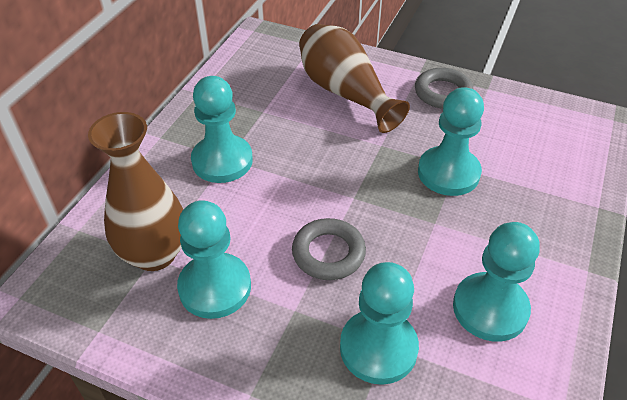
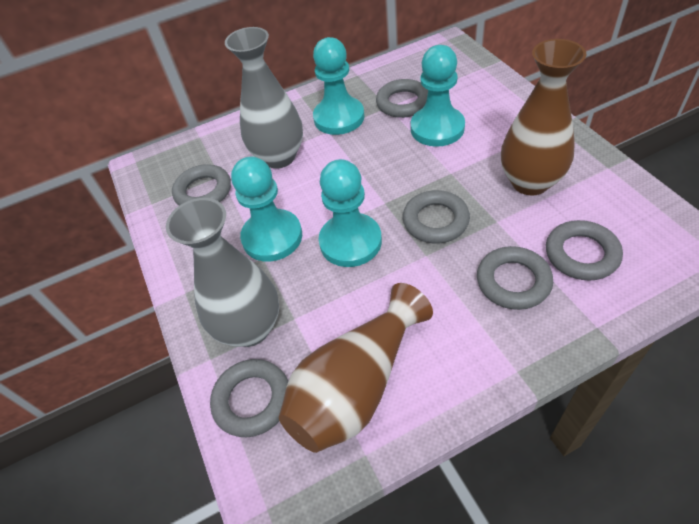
grey ring: 2 -> 6
grey vase: 0 -> 2
turquoise pawn: 5 -> 4

